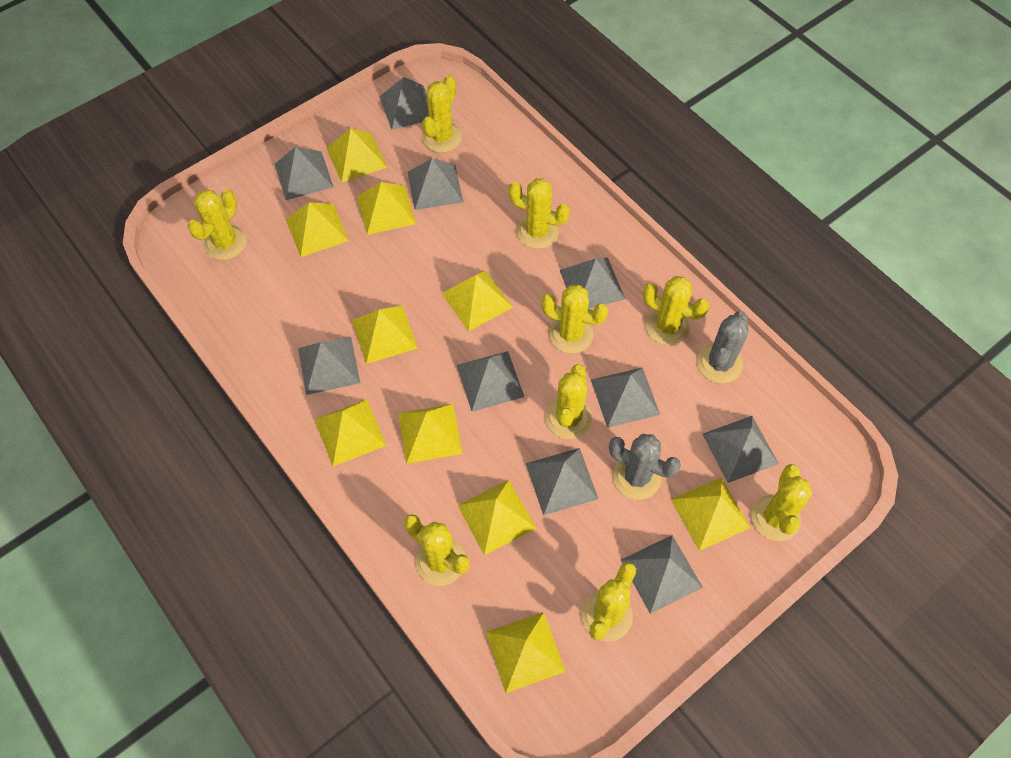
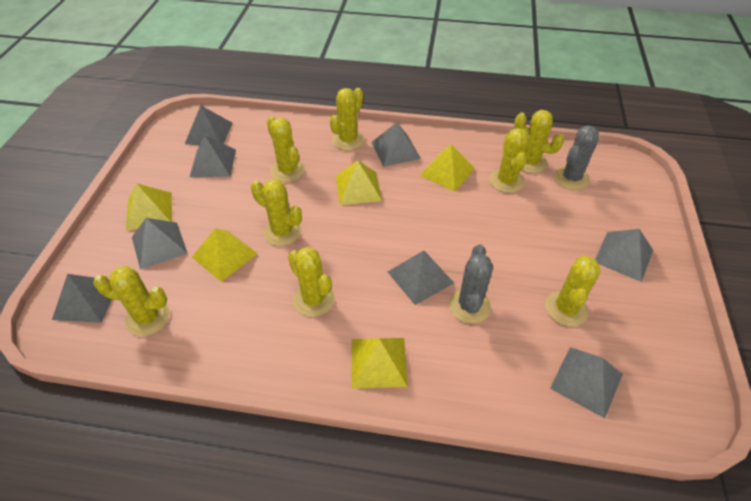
grey pyramid: 10 -> 8
yellow cactus: 9 -> 8
yellow pyramid: 10 -> 5

